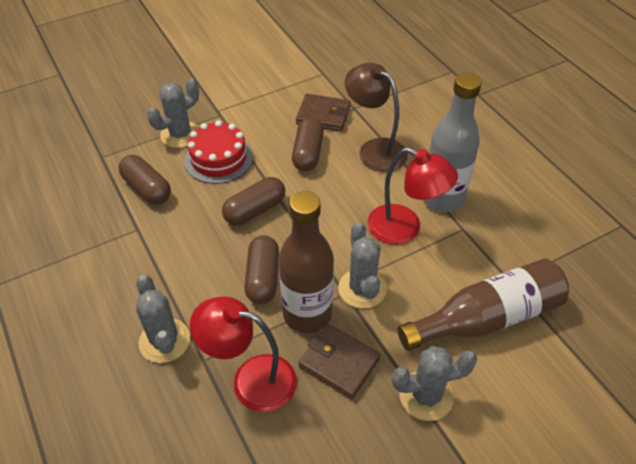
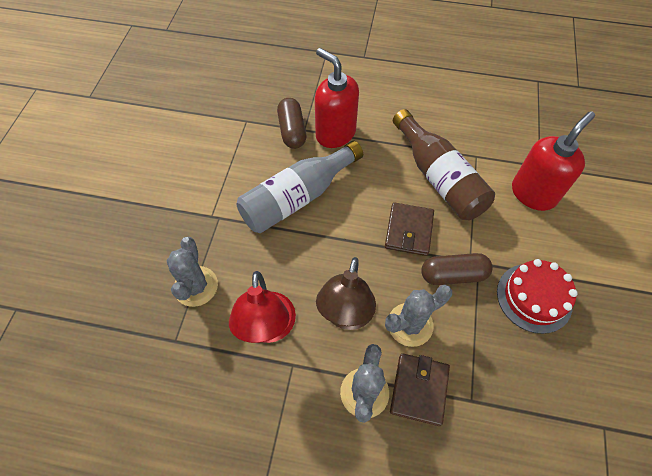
brown bottle: 2 -> 1
brown capsule: 4 -> 2
grey cactus: 4 -> 3
red lamp: 2 -> 1
red soap dispenser: 0 -> 2

